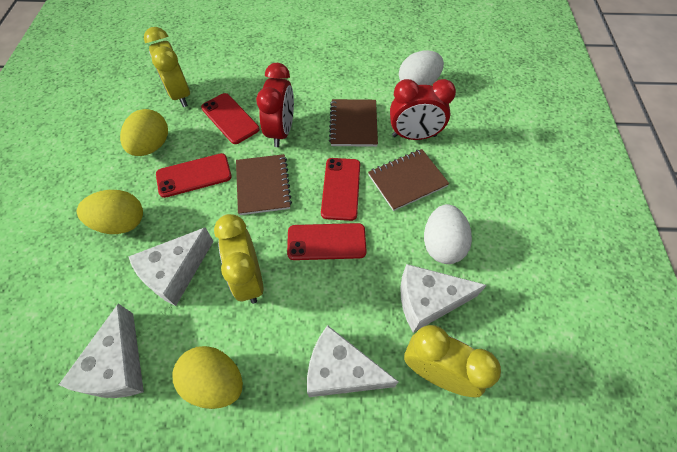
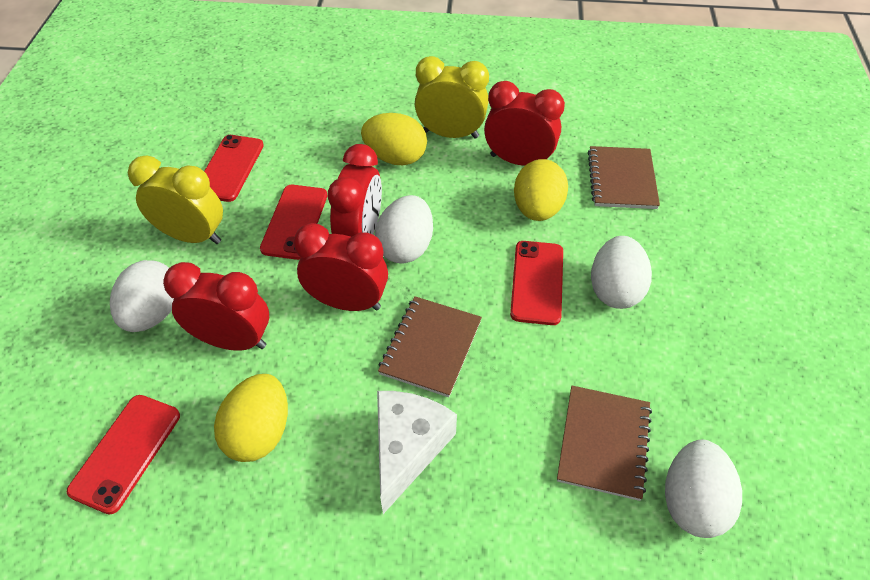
red clock: 2 -> 4
white cheese: 4 -> 1
white egg: 2 -> 4
yellow clock: 3 -> 2

